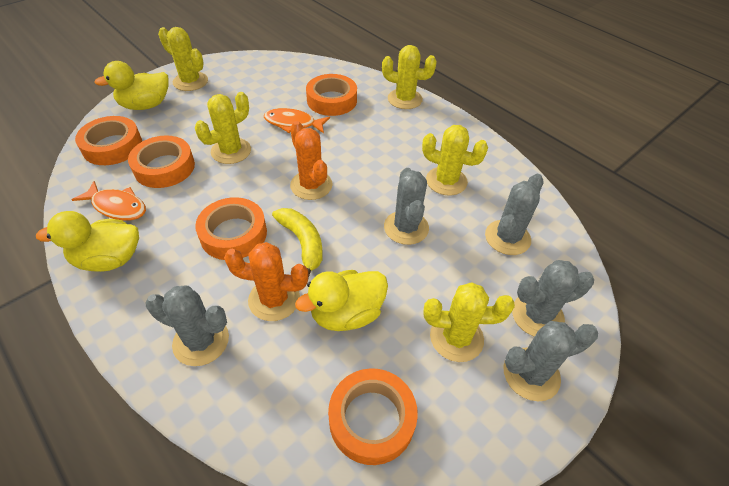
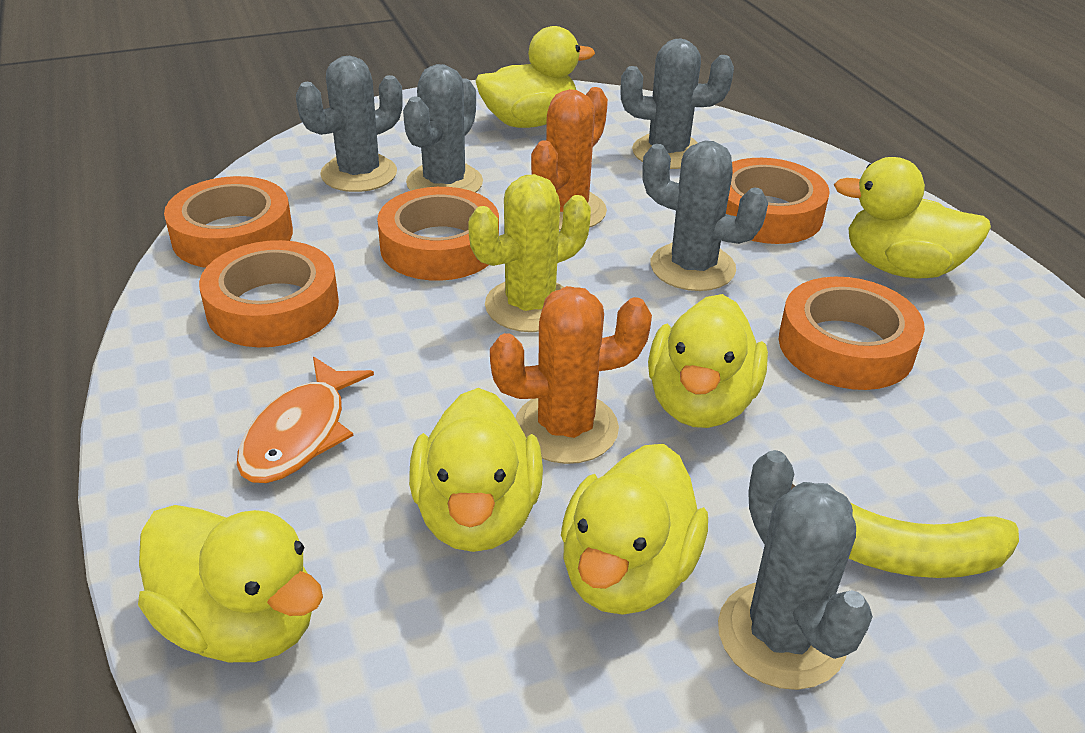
orange fish: 2 -> 1
yellow cactus: 5 -> 1
yellow duck: 3 -> 6

